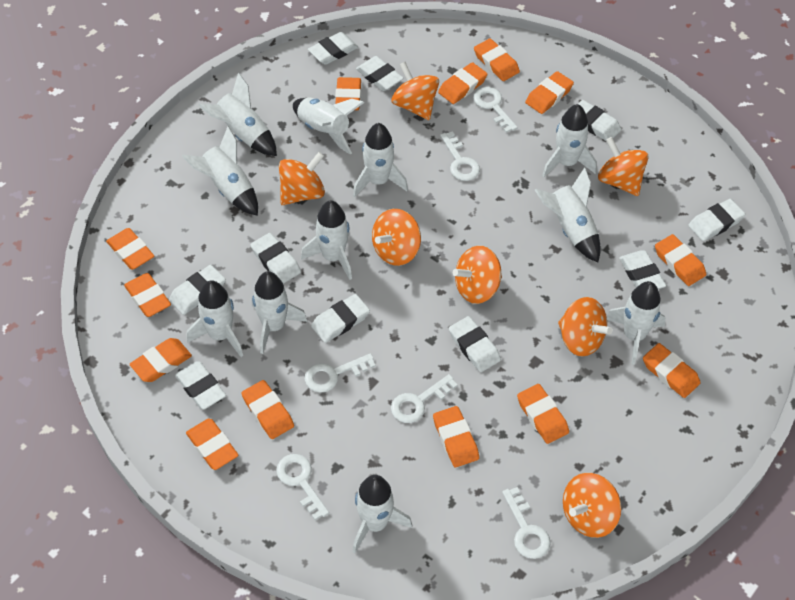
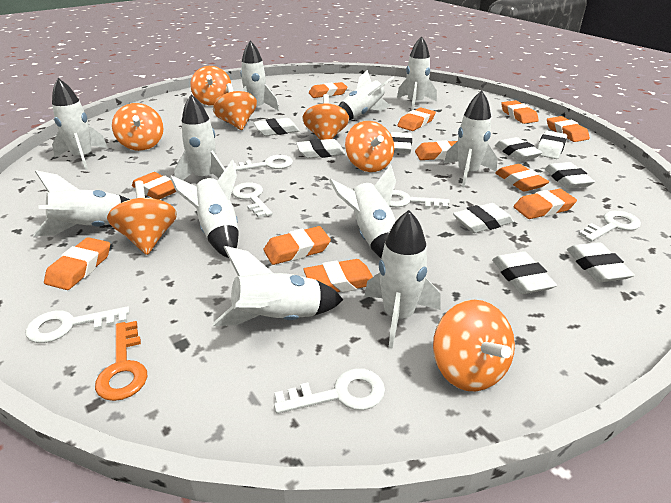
orange eraser: 13 -> 11
orange key: 0 -> 1
white eraser: 10 -> 9

